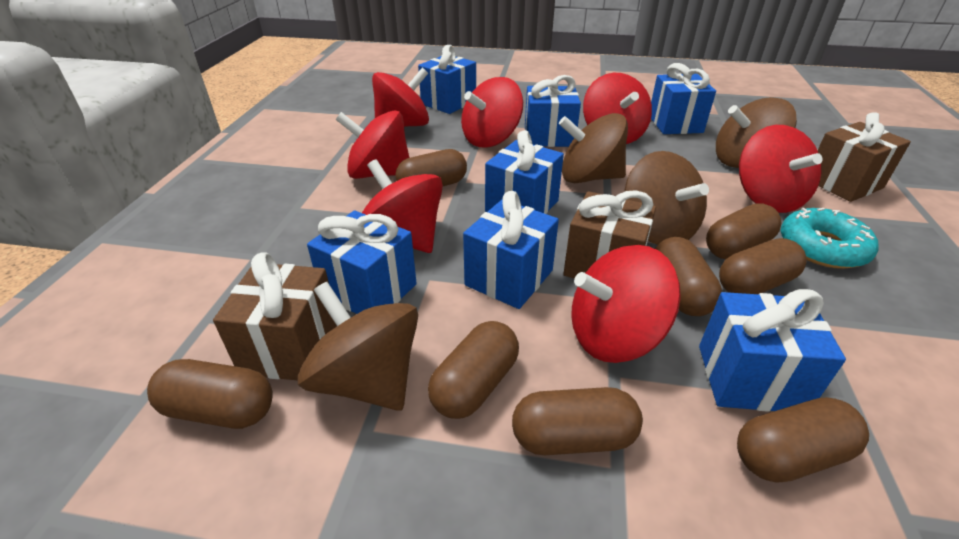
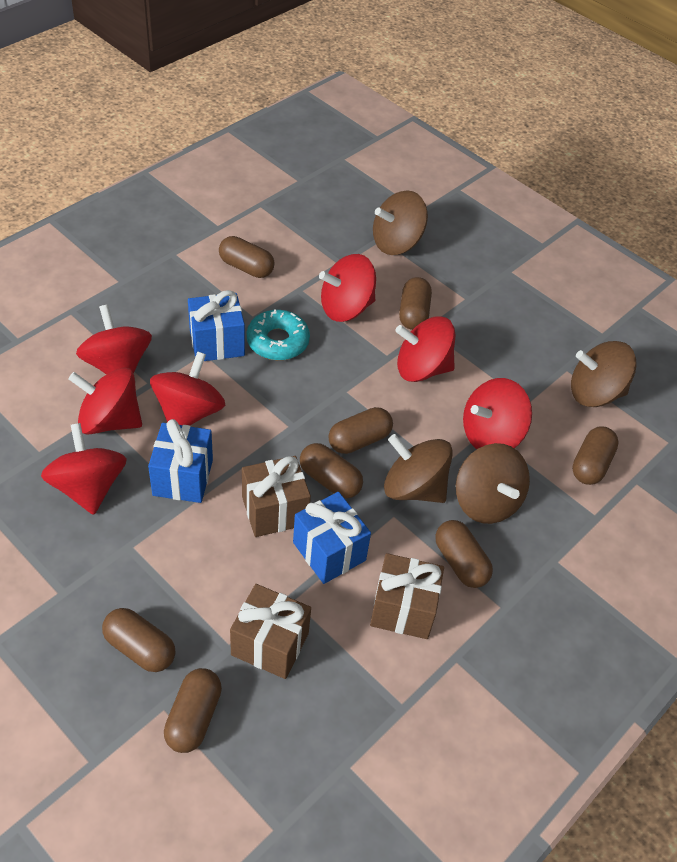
blue gift: 7 -> 3

